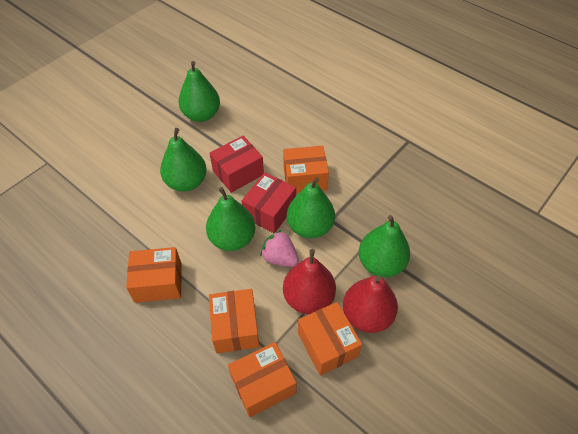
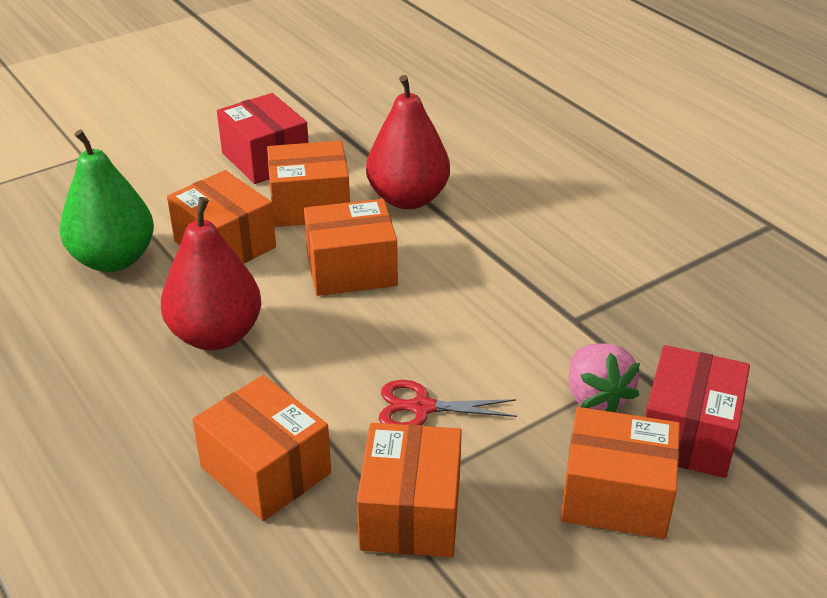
green pear: 5 -> 1
orange box: 5 -> 6
red scissors: 0 -> 1

